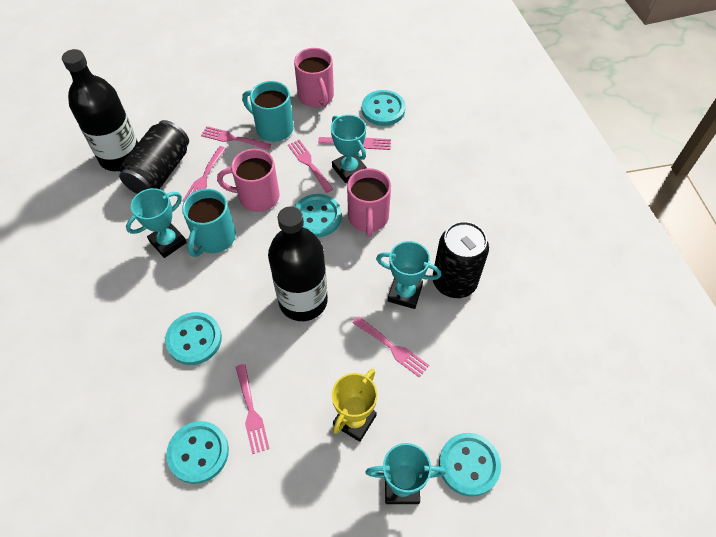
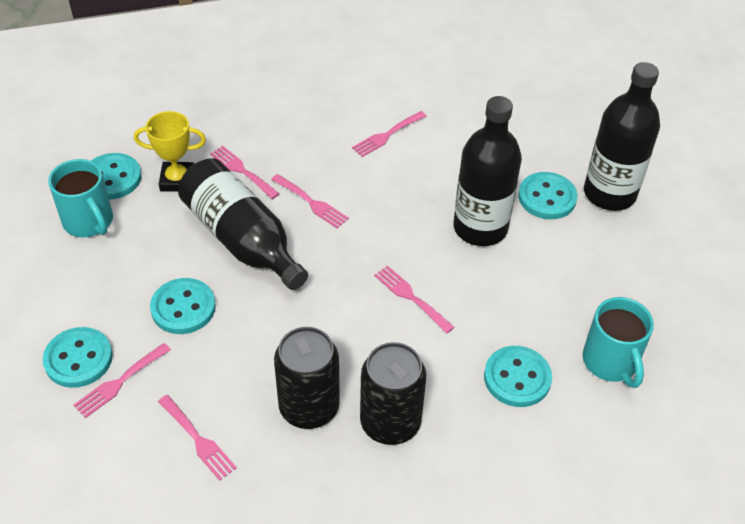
black bottle: 2 -> 3
pink mug: 3 -> 0
turquoise trophy: 4 -> 0

